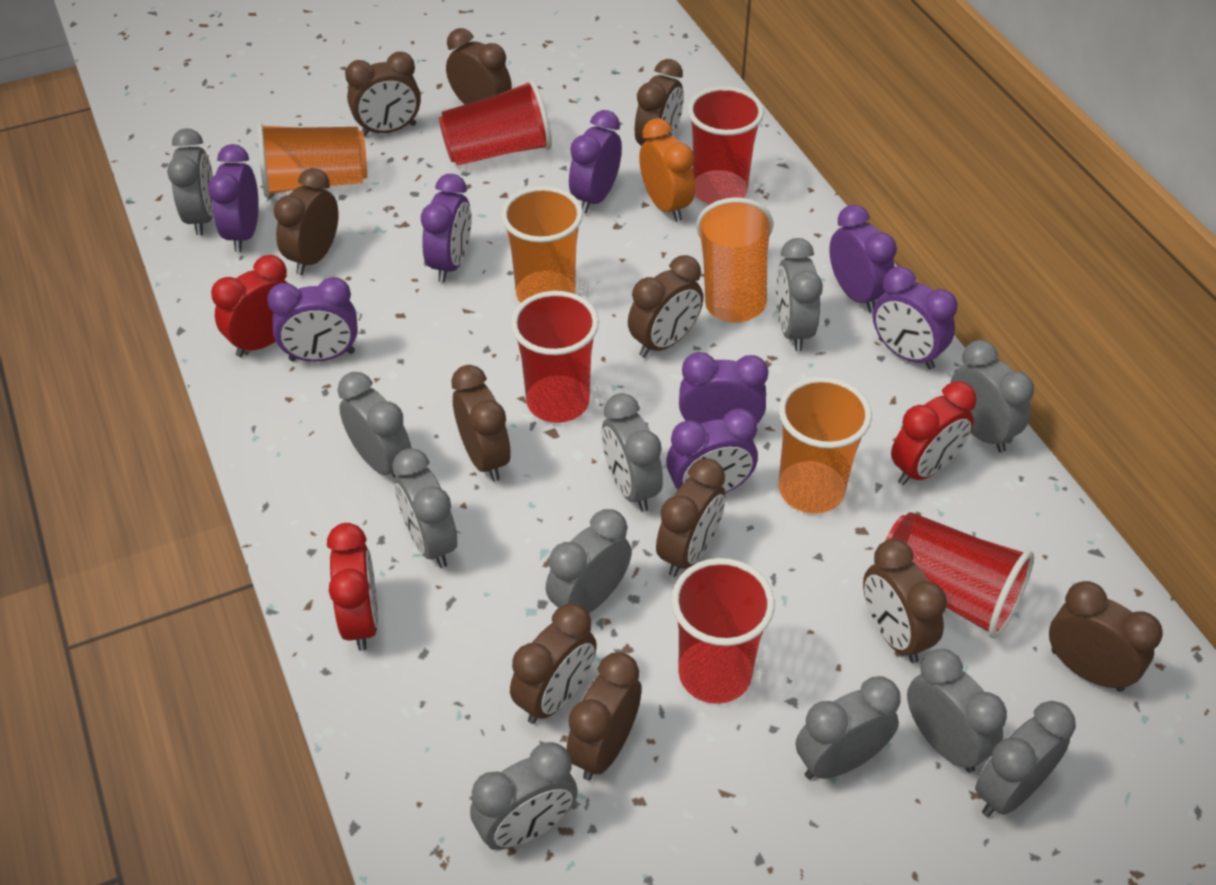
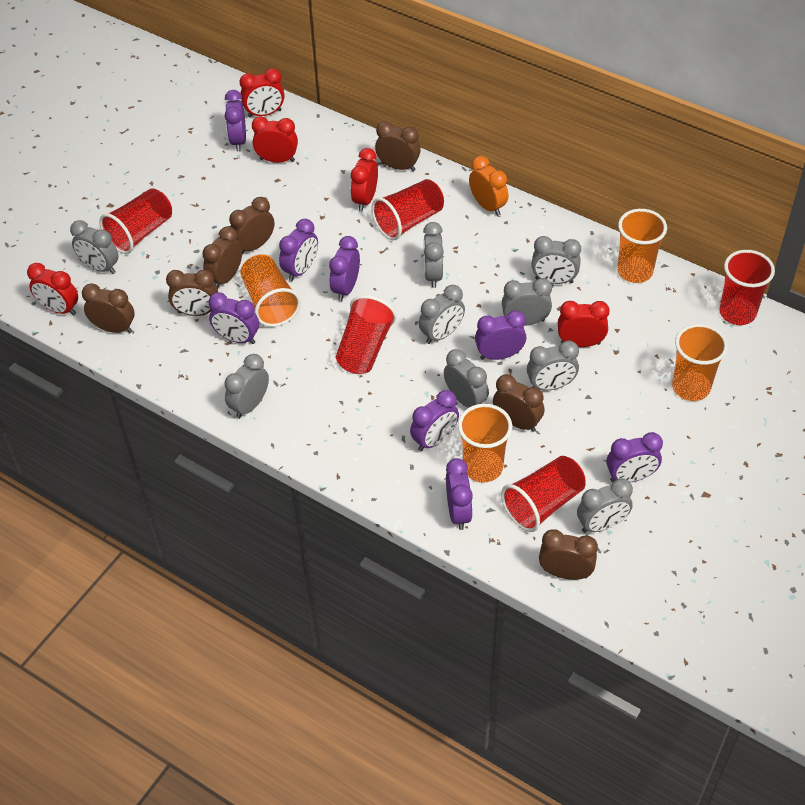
brown clock: 11 -> 7
grey clock: 11 -> 9
red clock: 3 -> 5

